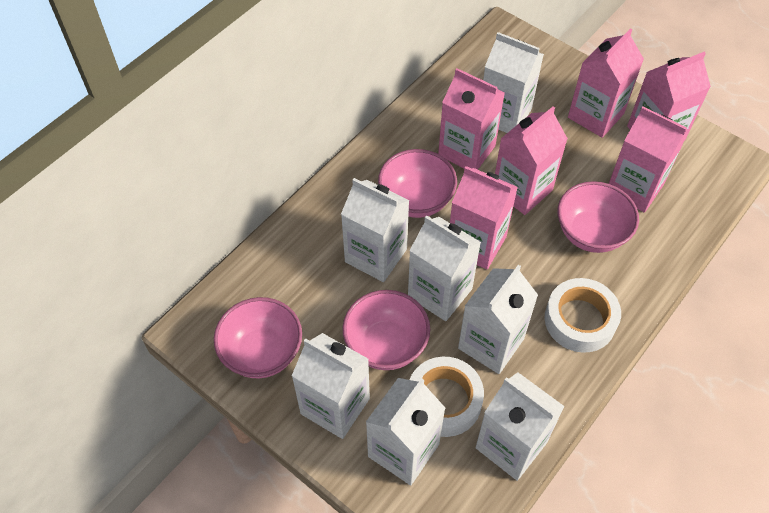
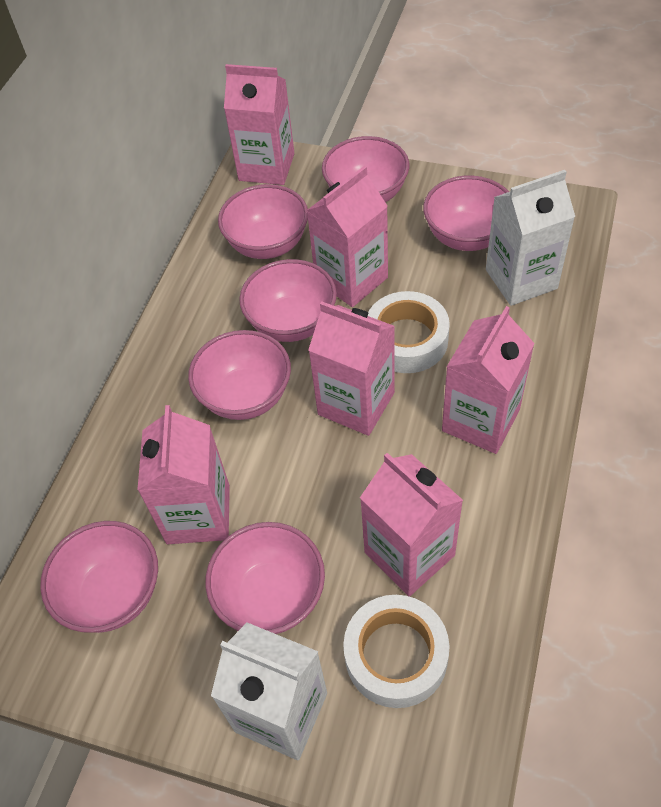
pink bowl: 4 -> 7
white carton: 7 -> 2

